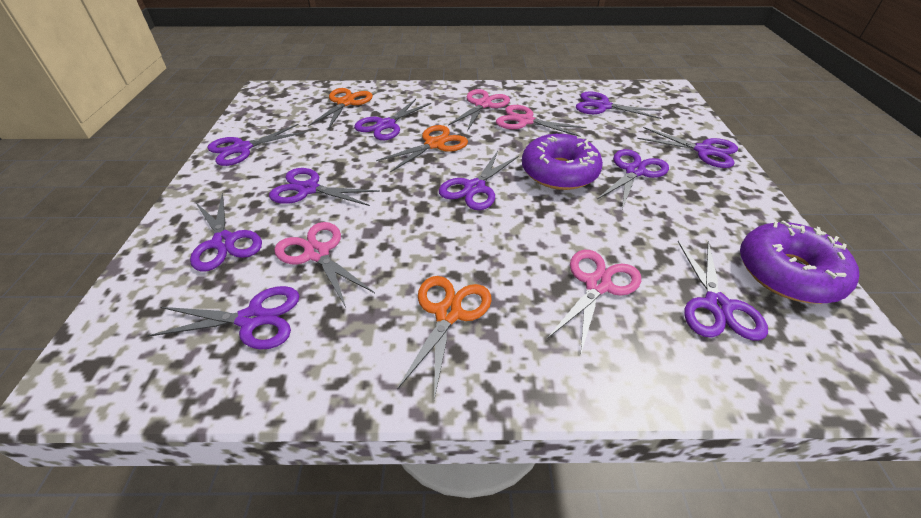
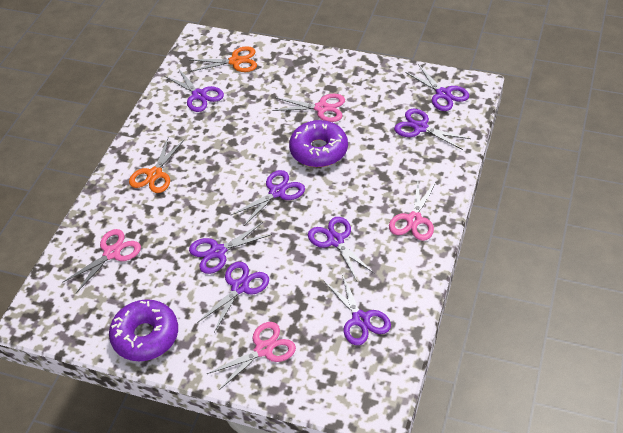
orange scissors: 3 -> 2
purple scissors: 10 -> 8

